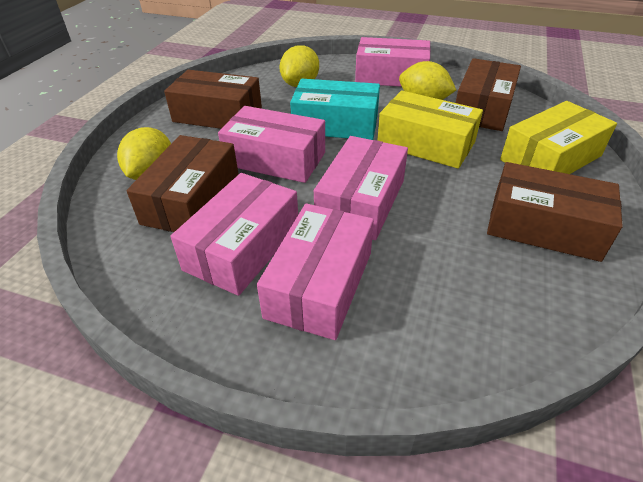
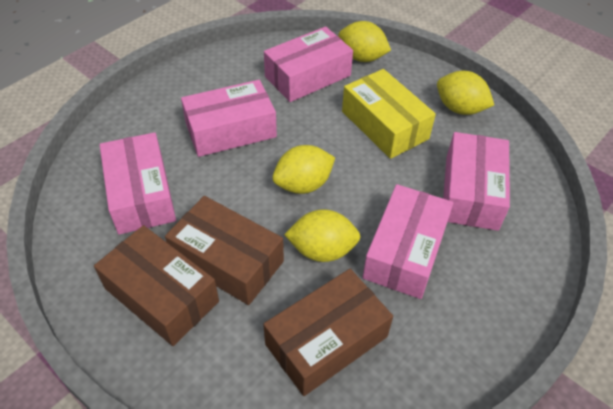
brown box: 4 -> 3
turquoise box: 1 -> 0
yellow box: 2 -> 1
yellow lemon: 3 -> 4

